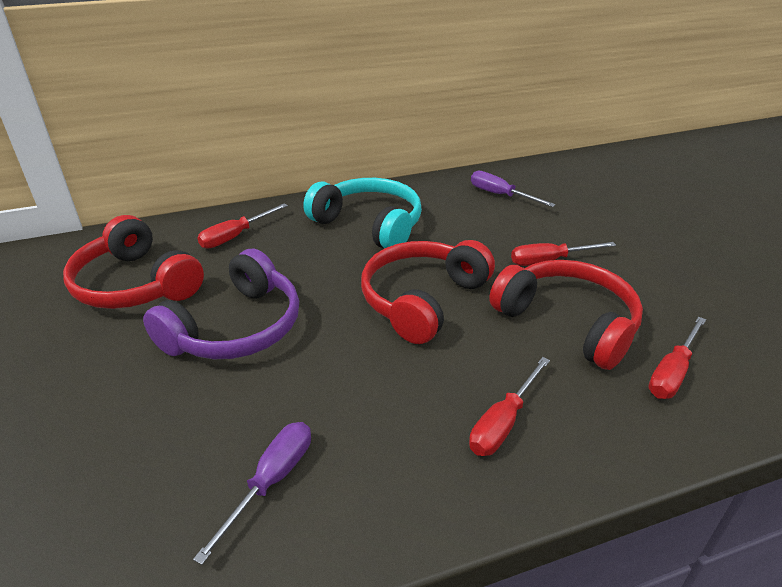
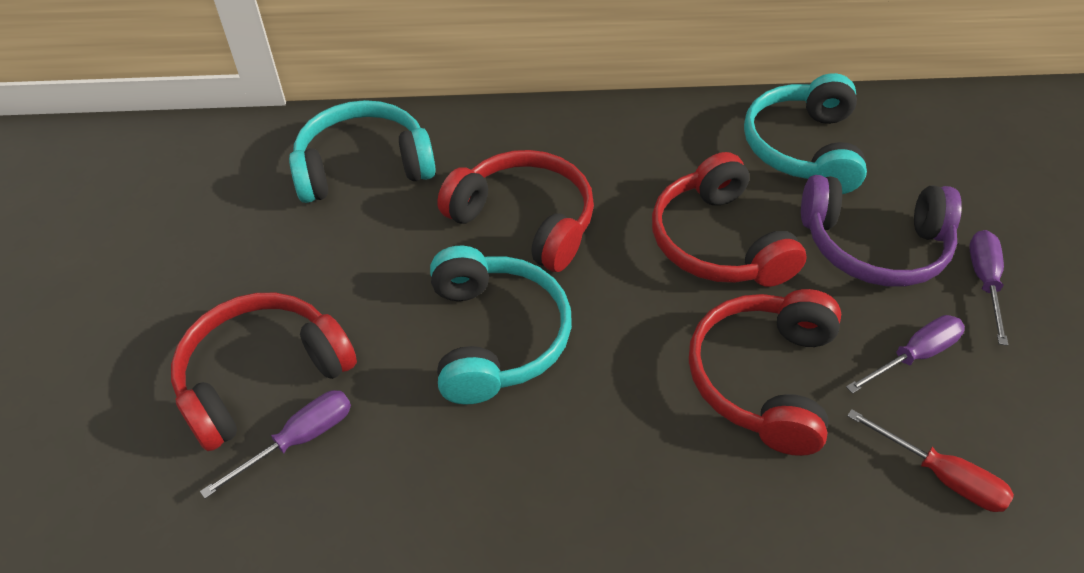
purple screwdriver: 2 -> 3
red headphones: 3 -> 4
red screwdriver: 4 -> 1
turquoise headphones: 1 -> 3

